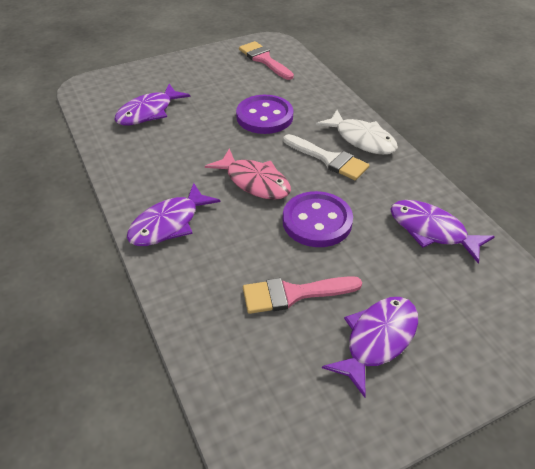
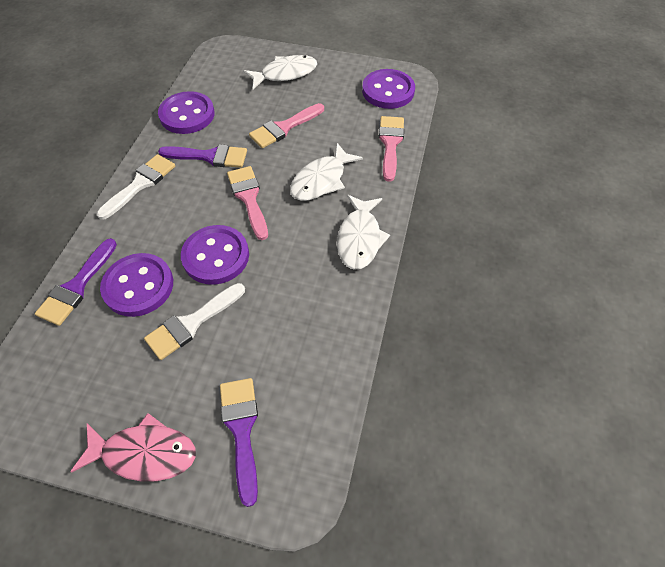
pink brush: 2 -> 3
purple brush: 0 -> 3
purple button: 2 -> 4
purple fish: 4 -> 0
white brush: 1 -> 2
white fish: 1 -> 3

